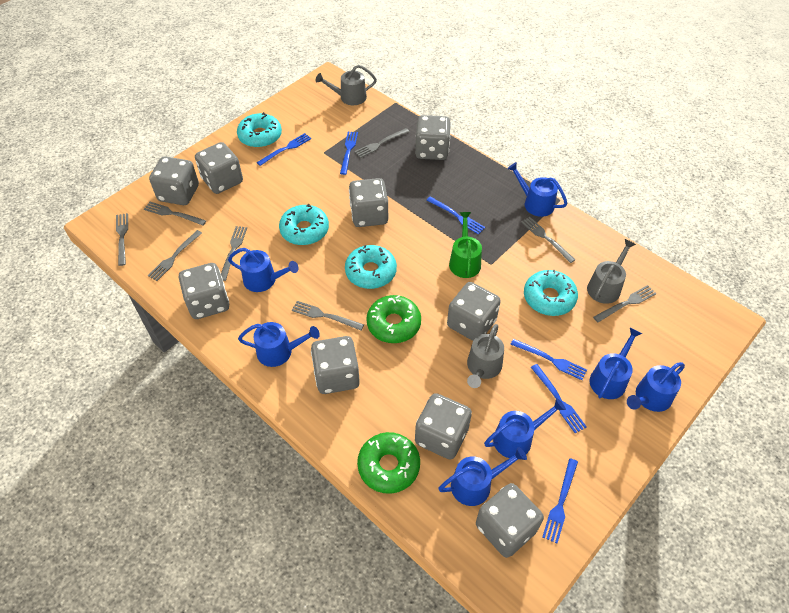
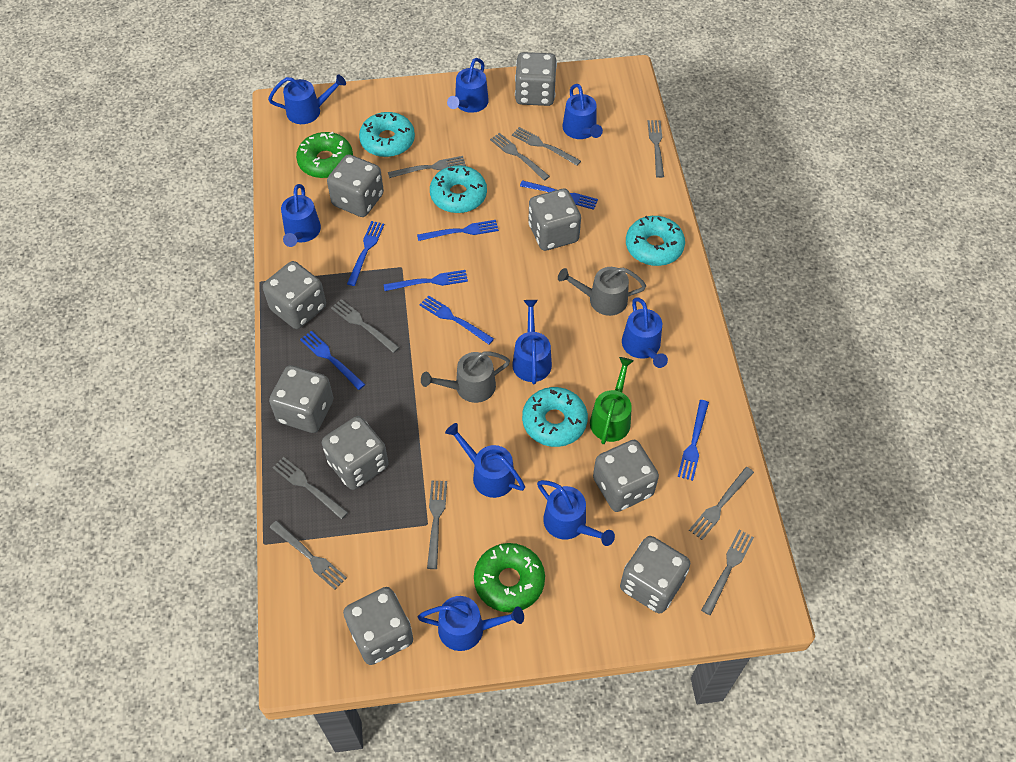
blue fork: 6 -> 7
blue watering can: 7 -> 9
grey fork: 8 -> 10
grey watering can: 3 -> 2

